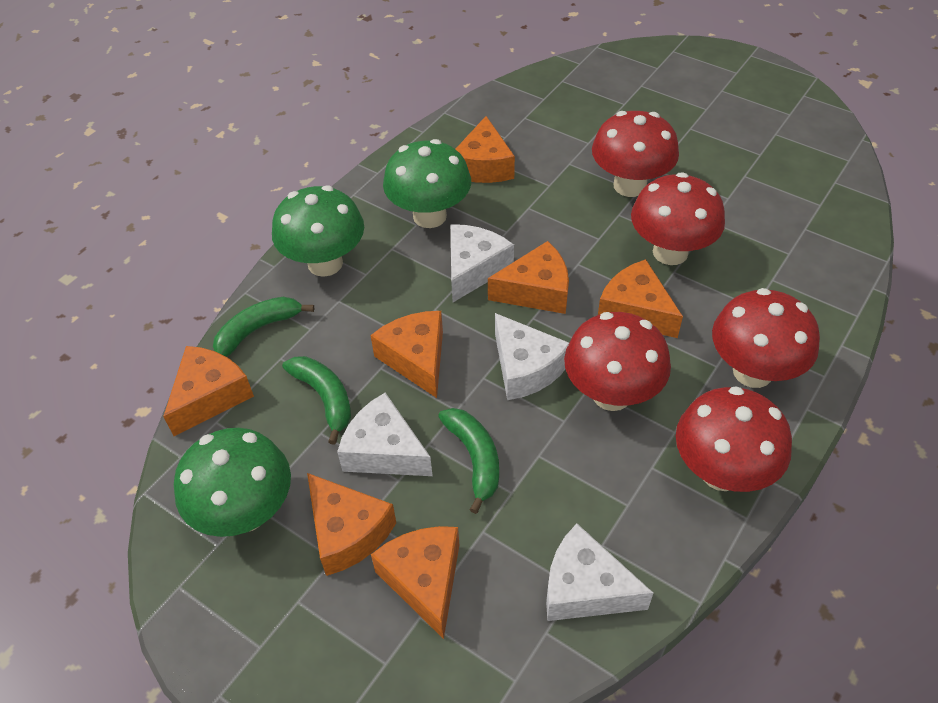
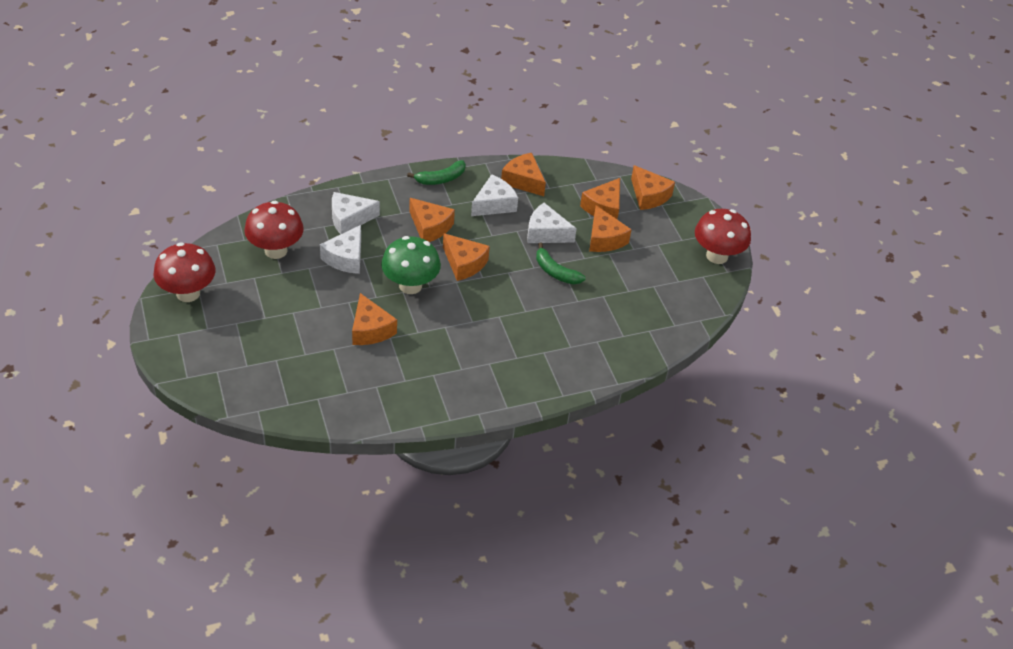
green banana: 3 -> 2
green mushroom: 3 -> 1
red mushroom: 5 -> 3

